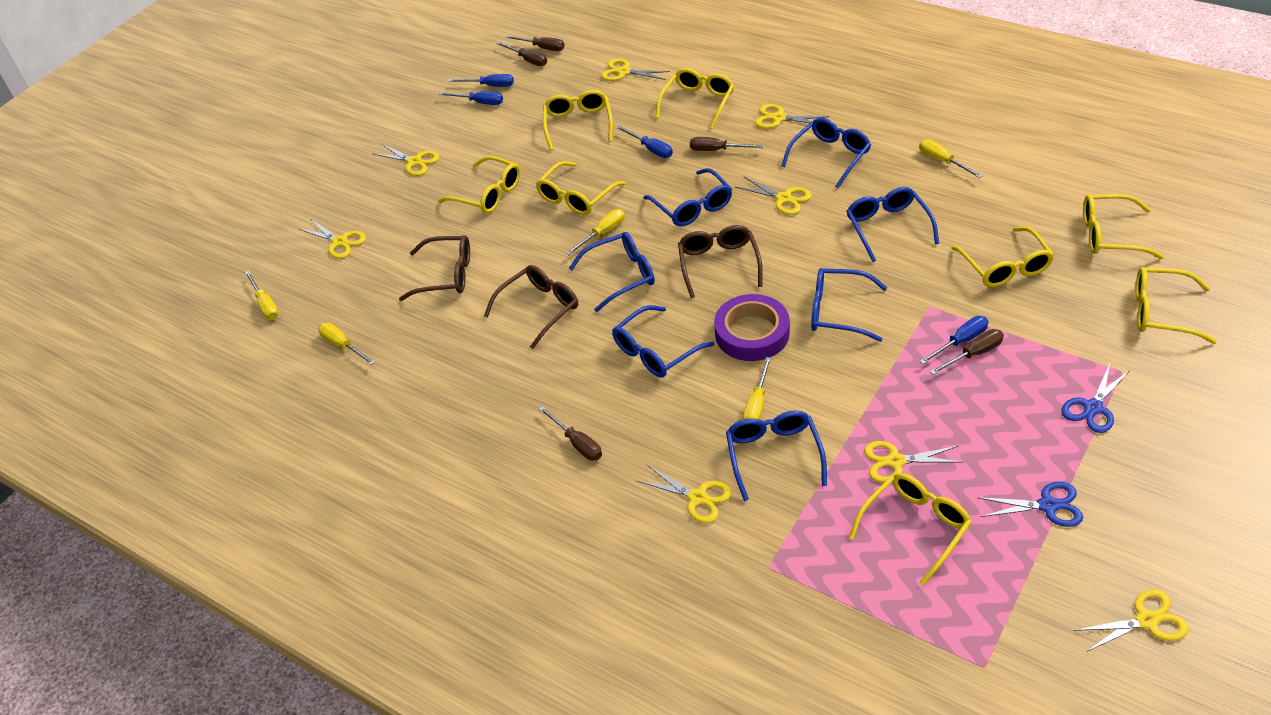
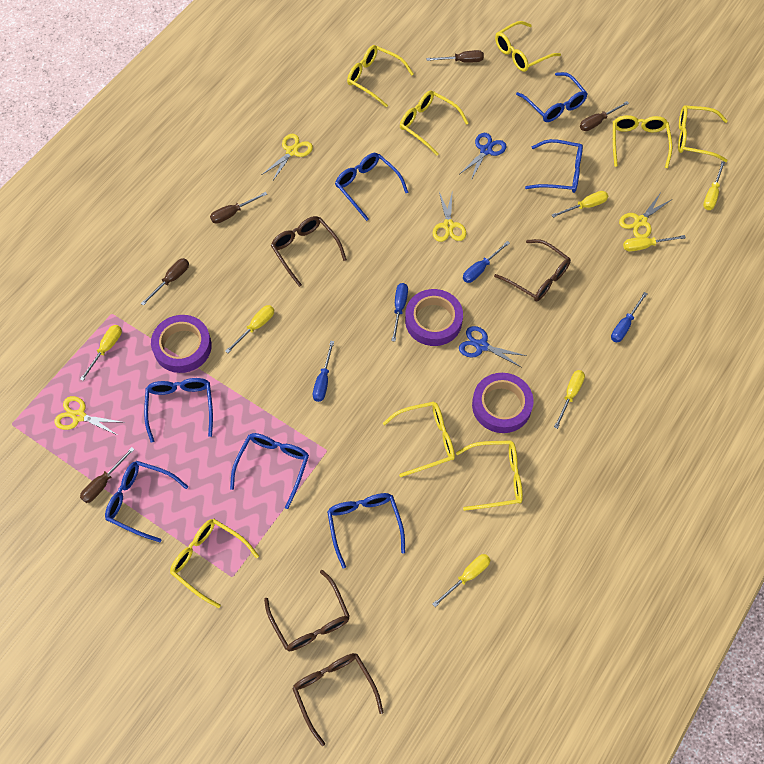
brown glasses: 3 -> 4
purple tape: 1 -> 3
yellow scissors: 8 -> 4
yellow screwdriver: 5 -> 7

